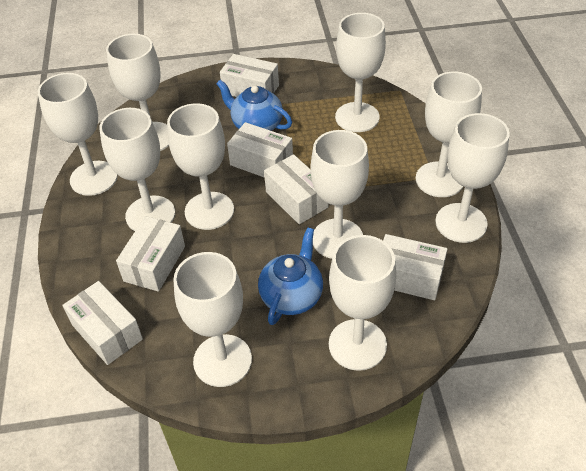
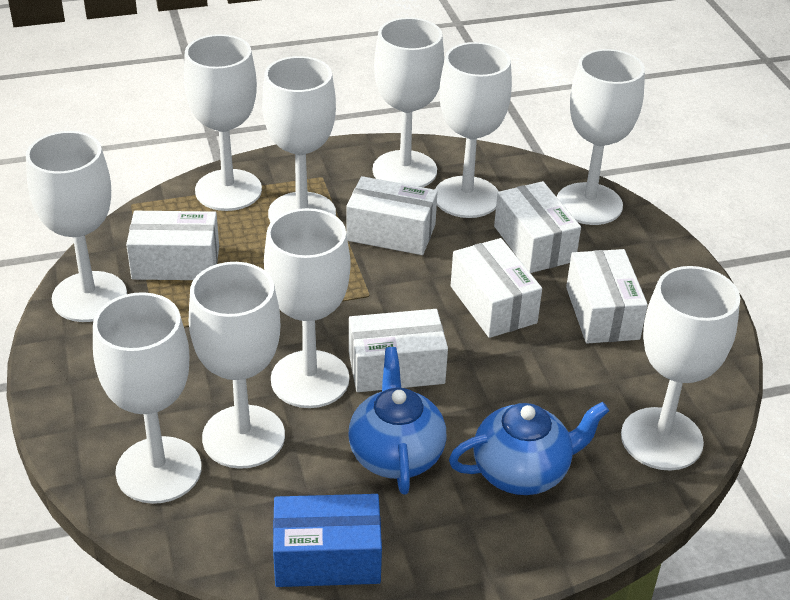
blue box: 0 -> 1

